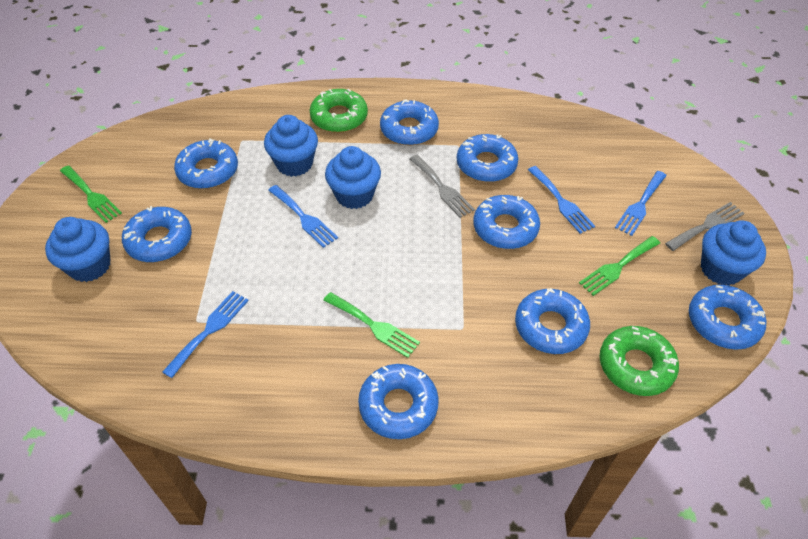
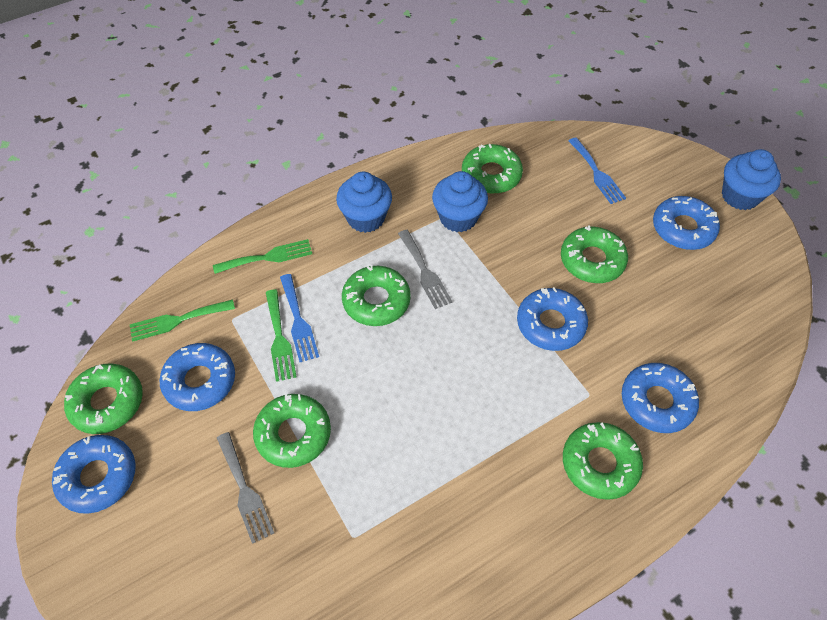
blue cupcake: 4 -> 3
blue donut: 8 -> 5
blue fork: 4 -> 2
green donut: 2 -> 6

